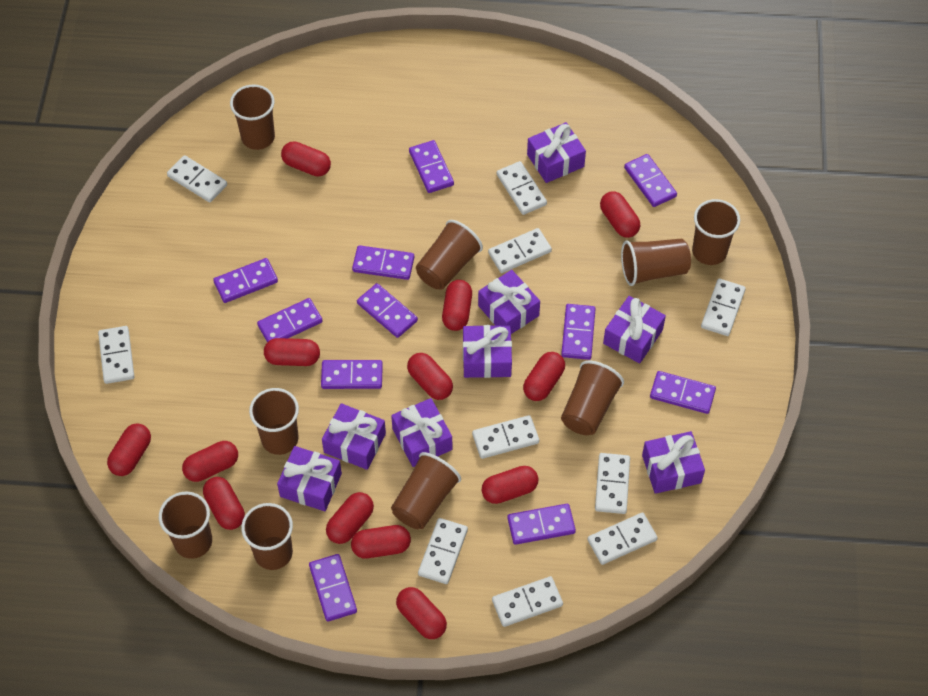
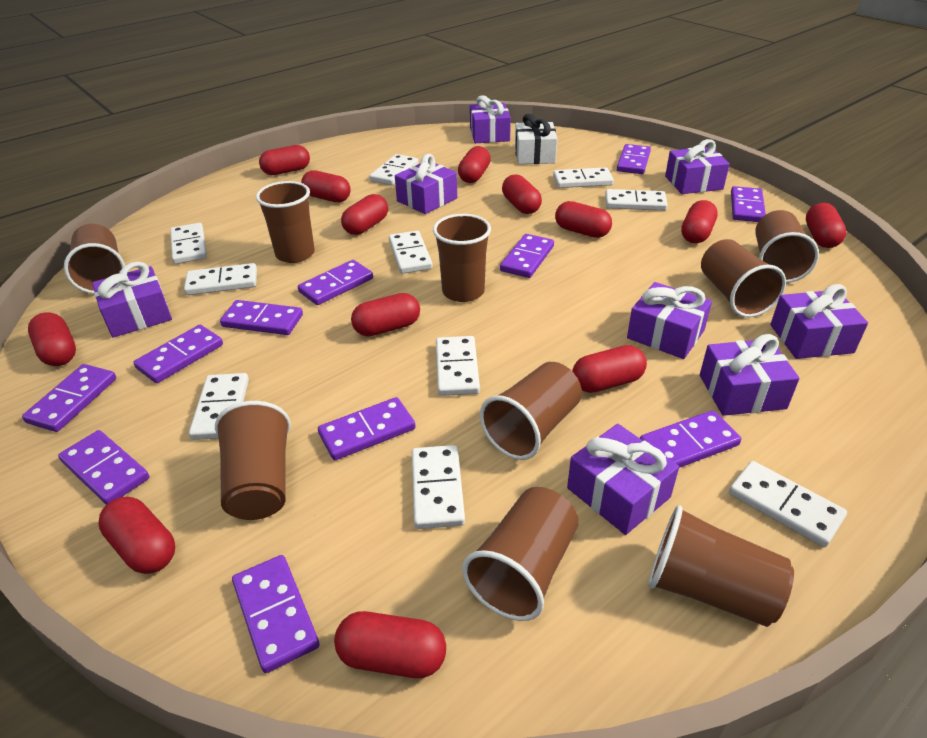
white gift: 0 -> 1

